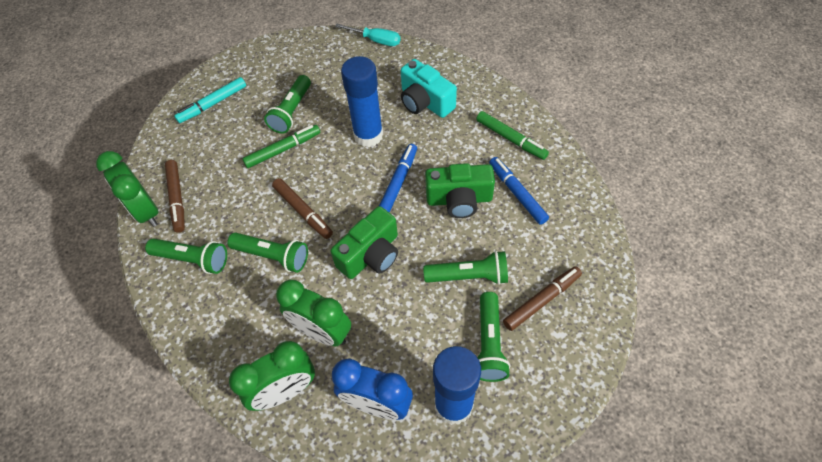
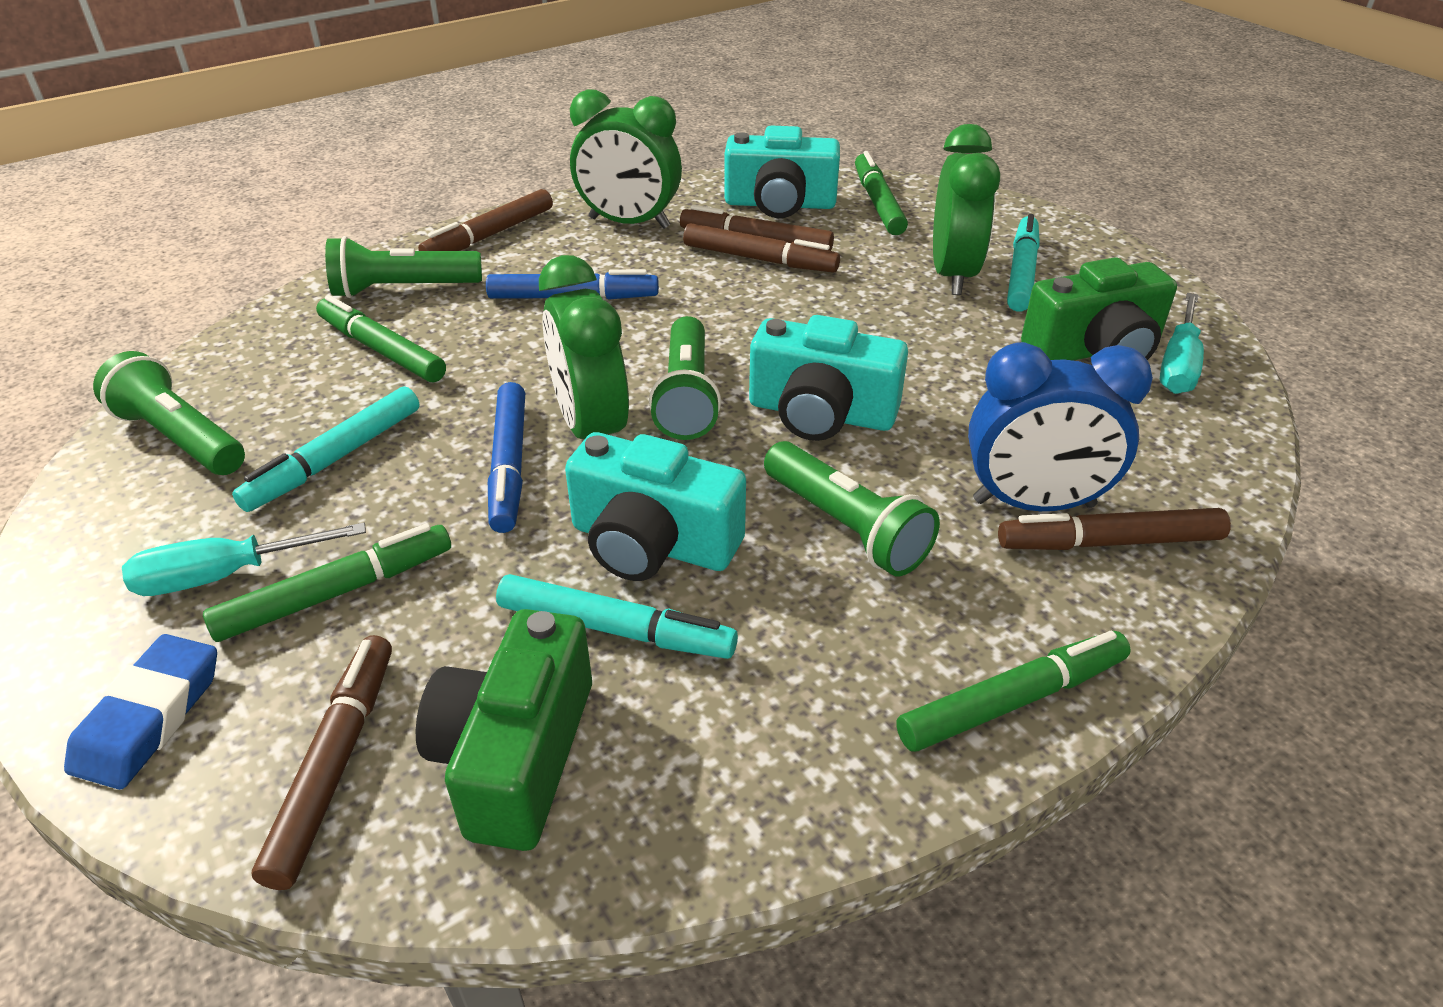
blue eraser: 0 -> 1
blue glue stick: 2 -> 0
brown marker: 3 -> 5
green flashlight: 5 -> 4
green marker: 2 -> 4
turquoise camera: 1 -> 3
turquoise marker: 1 -> 3
turquoise screwdriver: 1 -> 2

